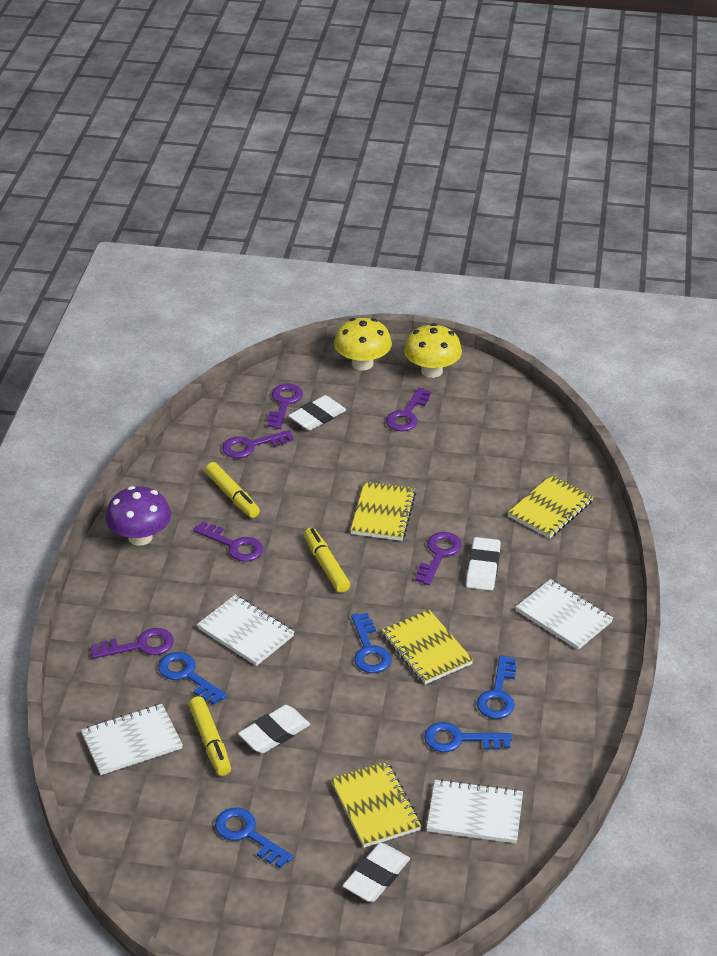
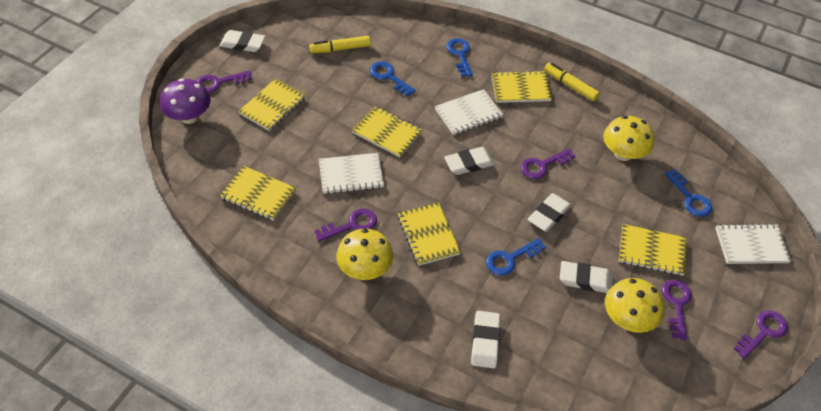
blue key: 5 -> 4
purple key: 6 -> 5
white eraser: 4 -> 5
white notebook: 4 -> 3
yellow marker: 3 -> 2
yellow mushroom: 2 -> 3
yellow notebook: 4 -> 6

